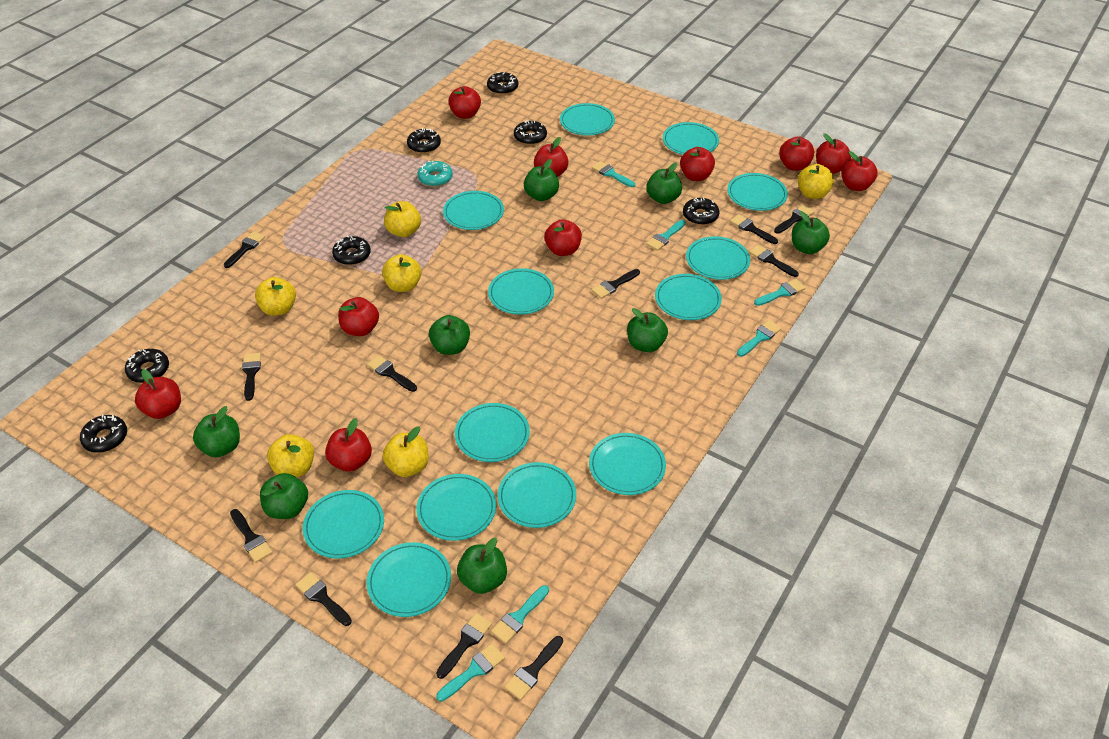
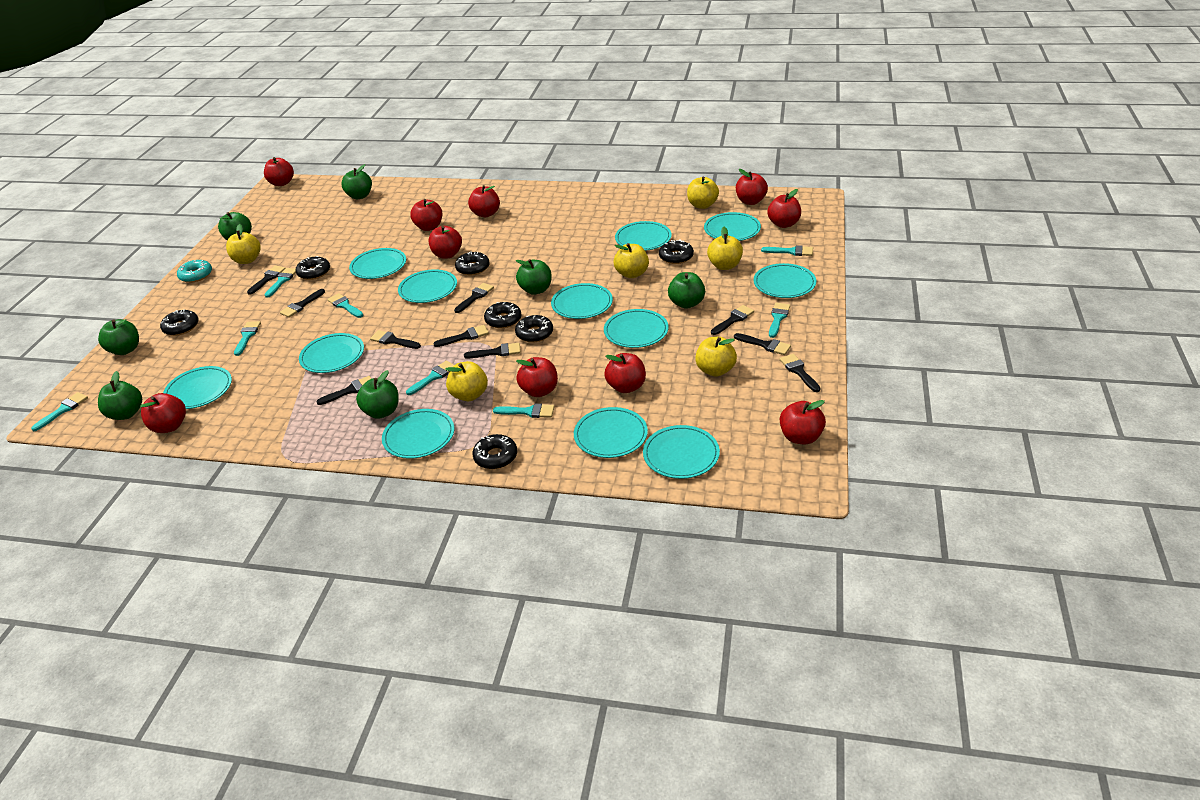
black brush: 11 -> 10
green apple: 8 -> 7
turquoise brush: 6 -> 8
turquoise plate: 13 -> 12

